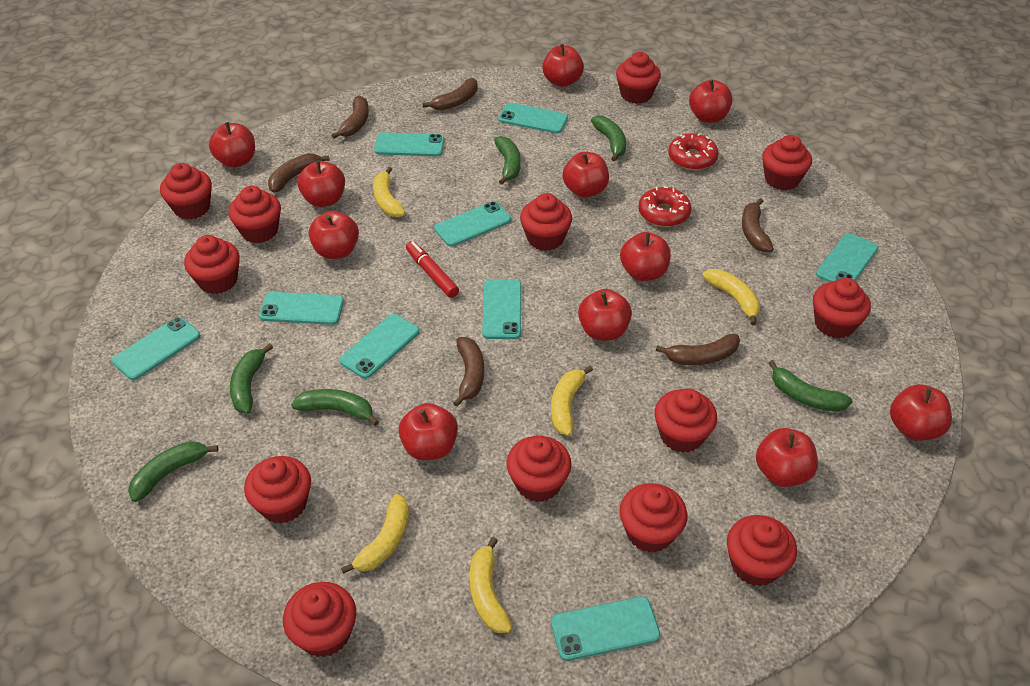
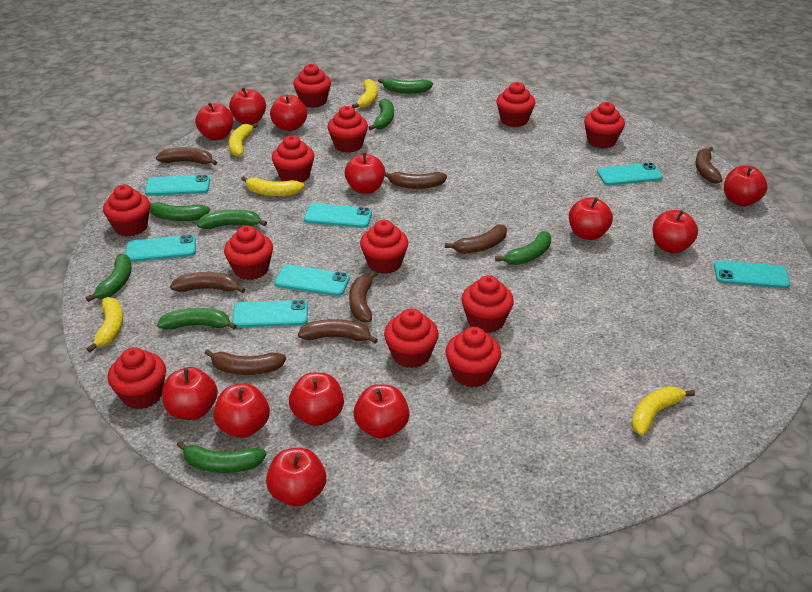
brown banana: 6 -> 8
green banana: 6 -> 8
red apple: 11 -> 12
red cupcake: 13 -> 12
red donut: 2 -> 0
red marker: 1 -> 0
turquoise phone: 9 -> 7

